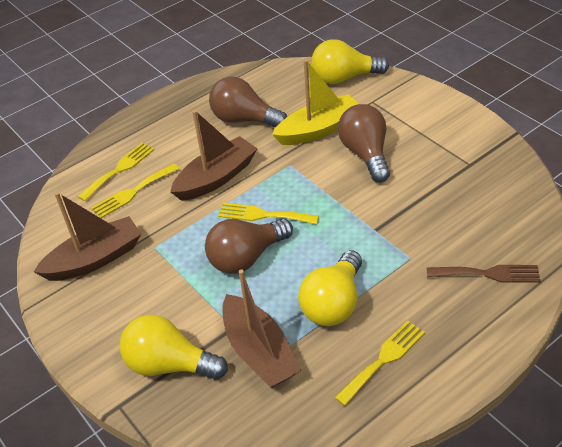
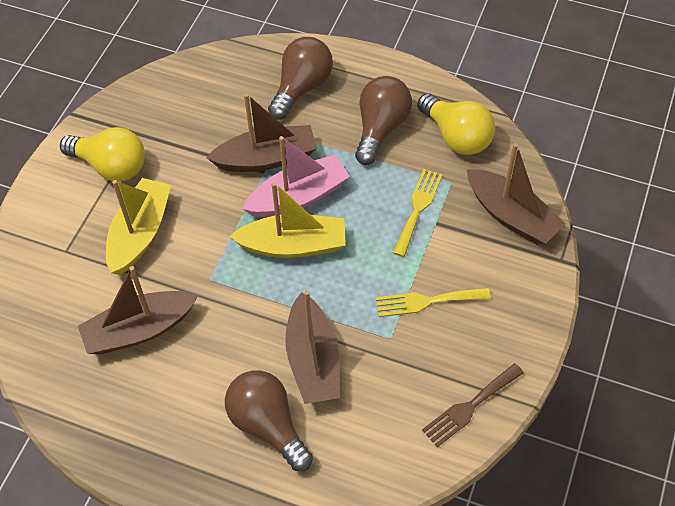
brown boat: 3 -> 4
pink boat: 0 -> 1
yellow boat: 1 -> 2
yellow fork: 4 -> 2
yellow light bulb: 3 -> 2

